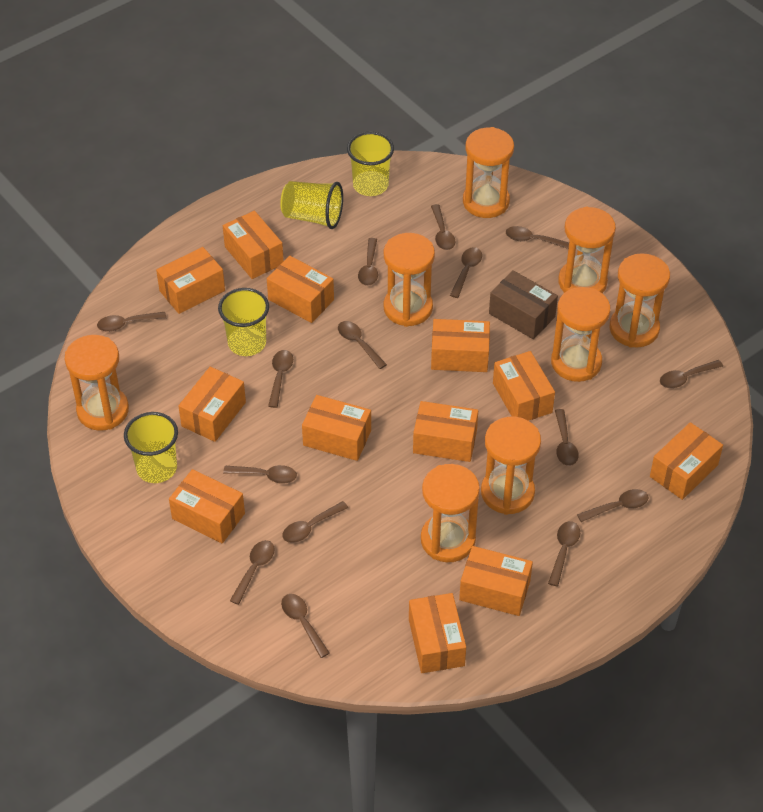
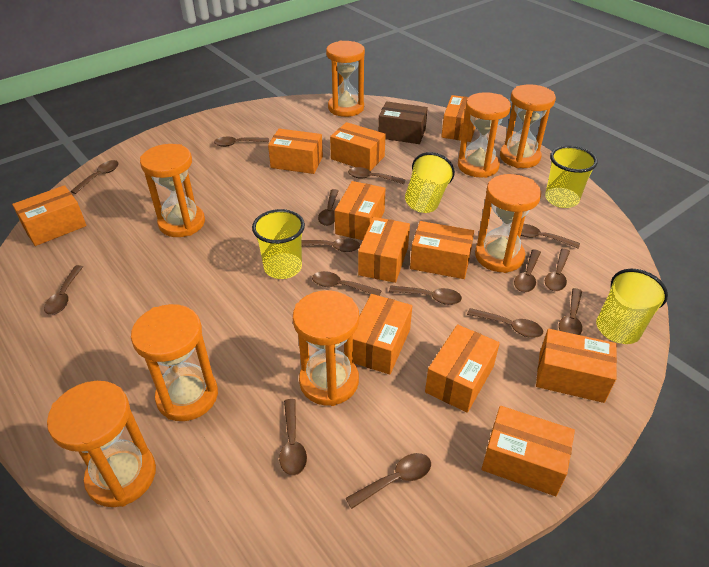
orange box: 12 -> 11

